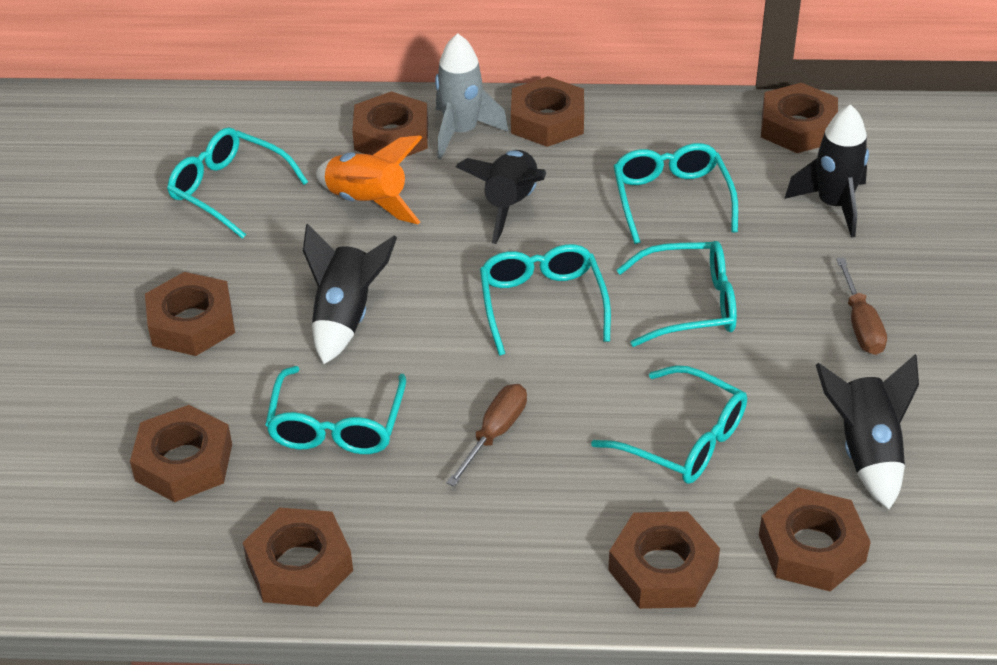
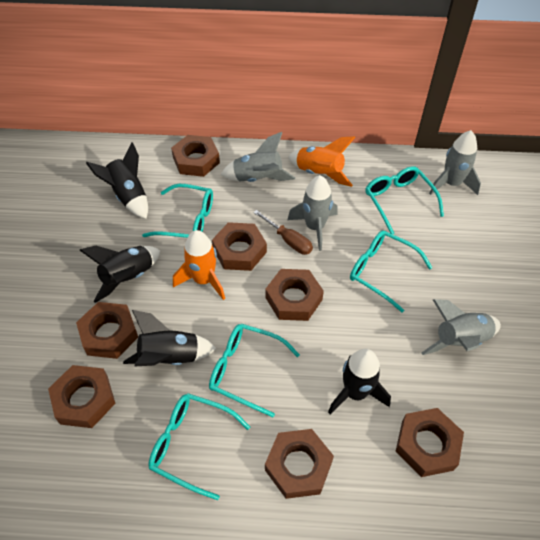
brown nut: 8 -> 7
brown screwdriver: 2 -> 1
grey rocket: 1 -> 4
orange rocket: 1 -> 2
turquoise glasses: 6 -> 5

